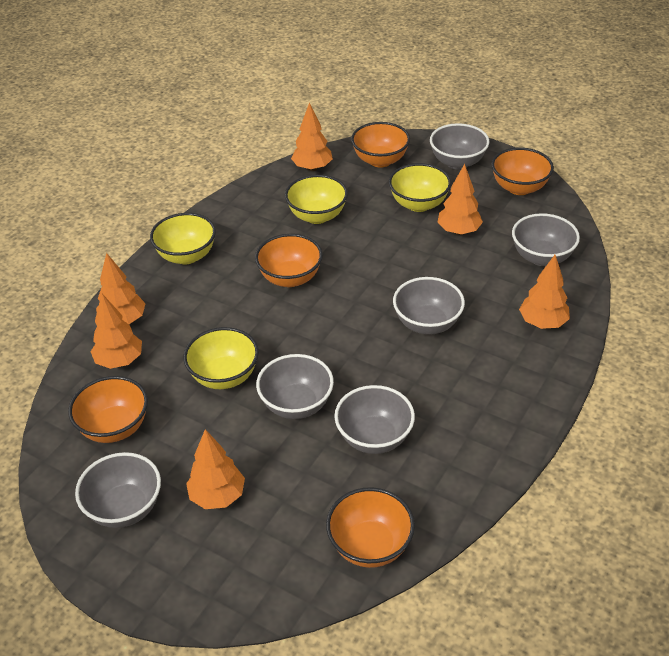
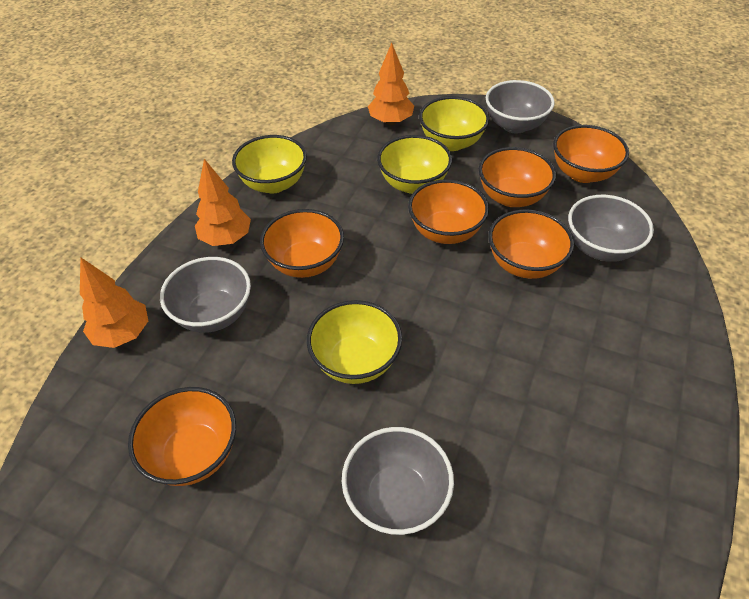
grey bowl: 6 -> 4
orange bowl: 5 -> 6
orange tree: 6 -> 3

